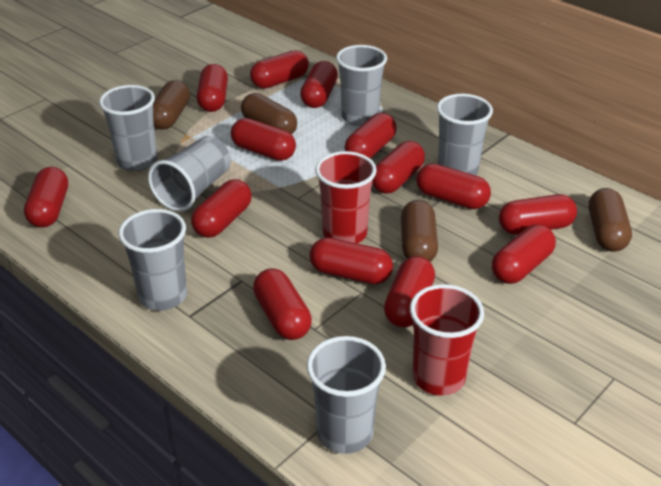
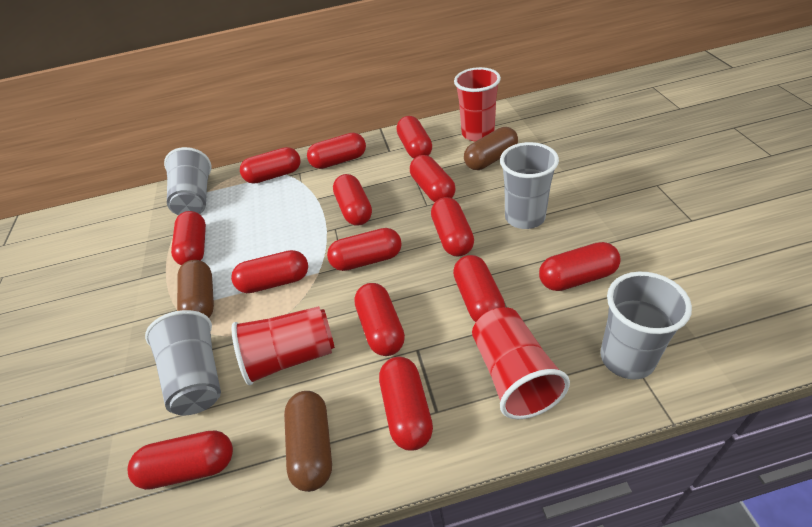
brown capsule: 4 -> 3
grey cup: 6 -> 4
red cup: 2 -> 3

